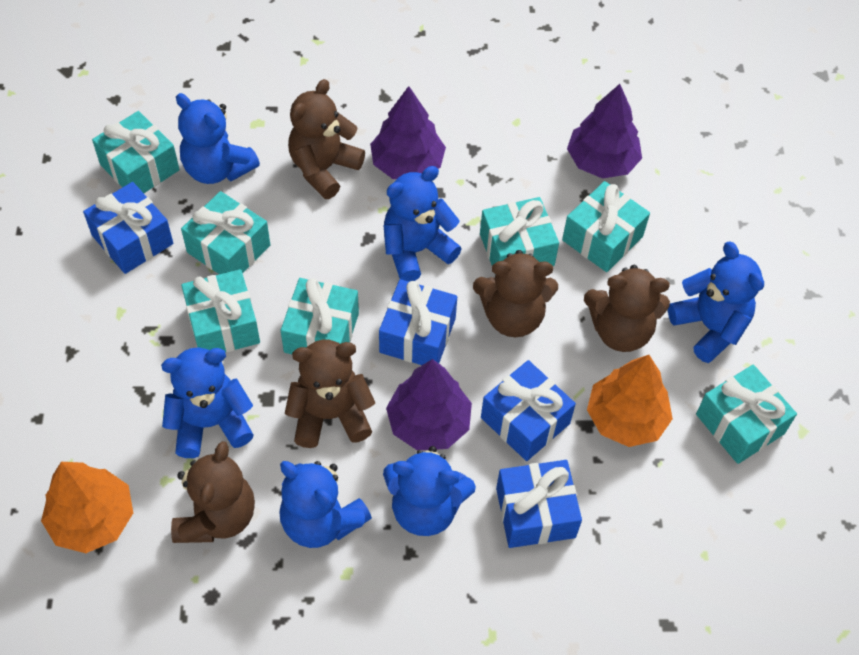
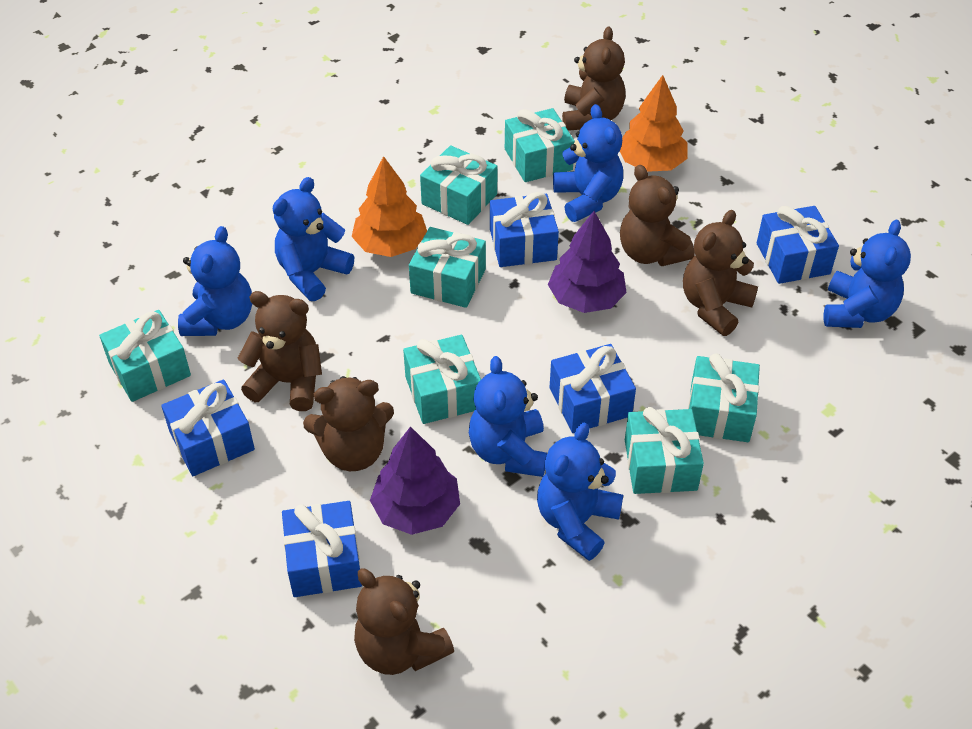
blue gift: 4 -> 5
brown teddy bear: 5 -> 6
purple tree: 3 -> 2

